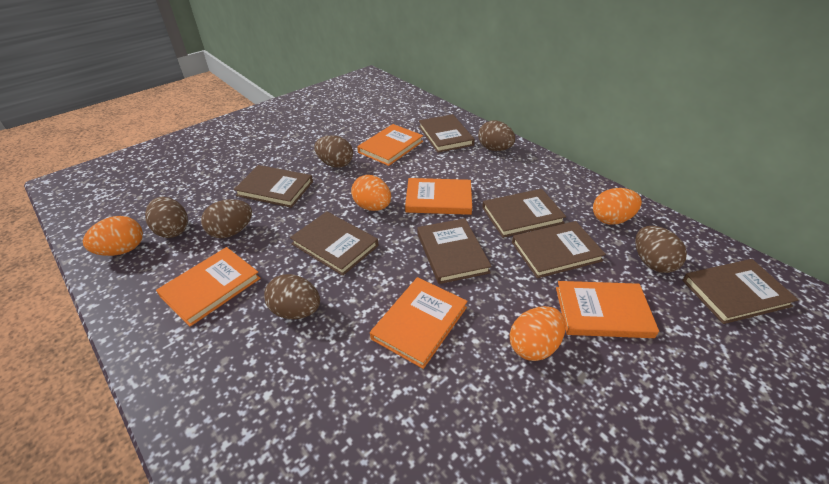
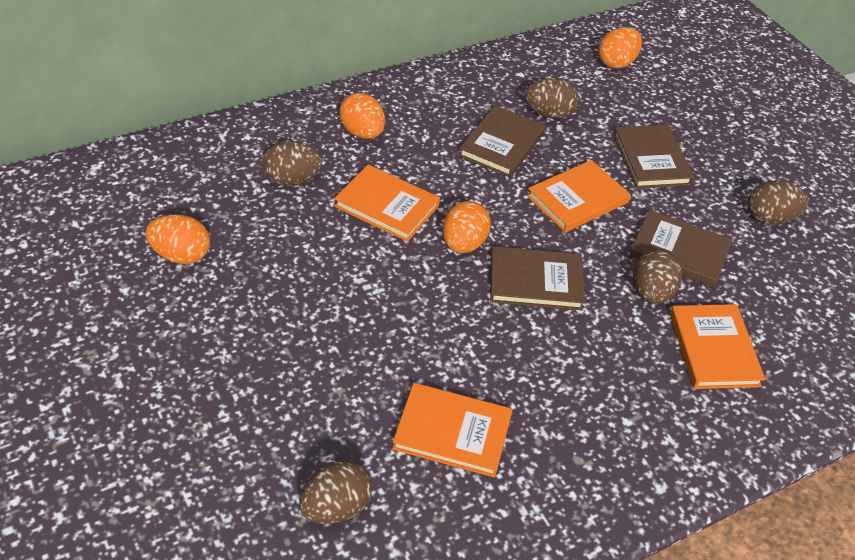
brown book: 7 -> 4
brown egg: 6 -> 5
orange book: 5 -> 4

